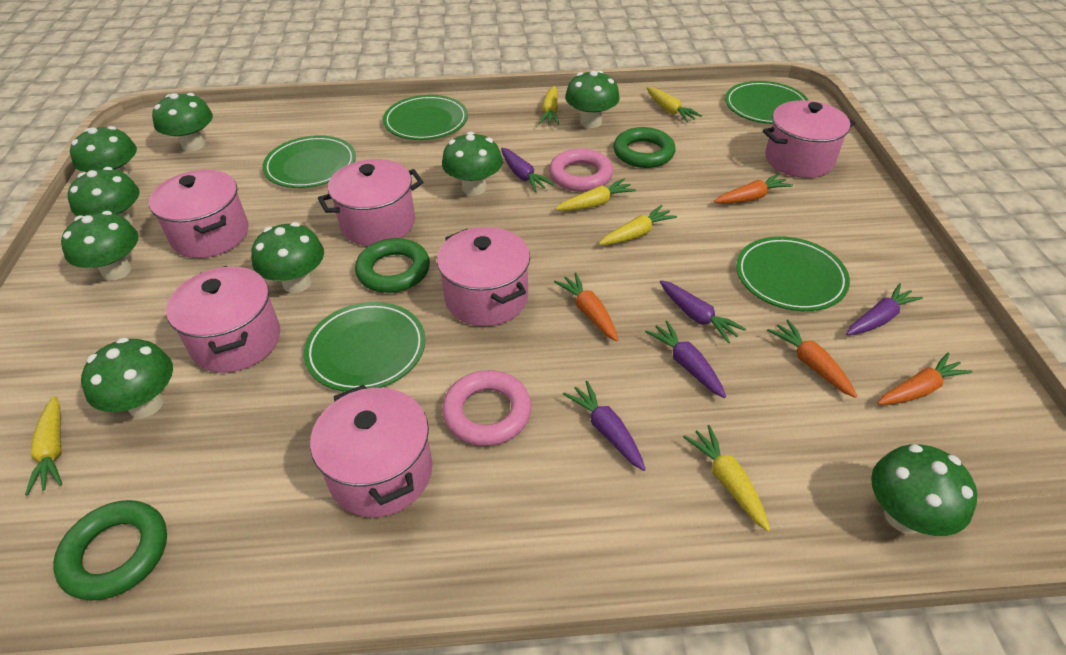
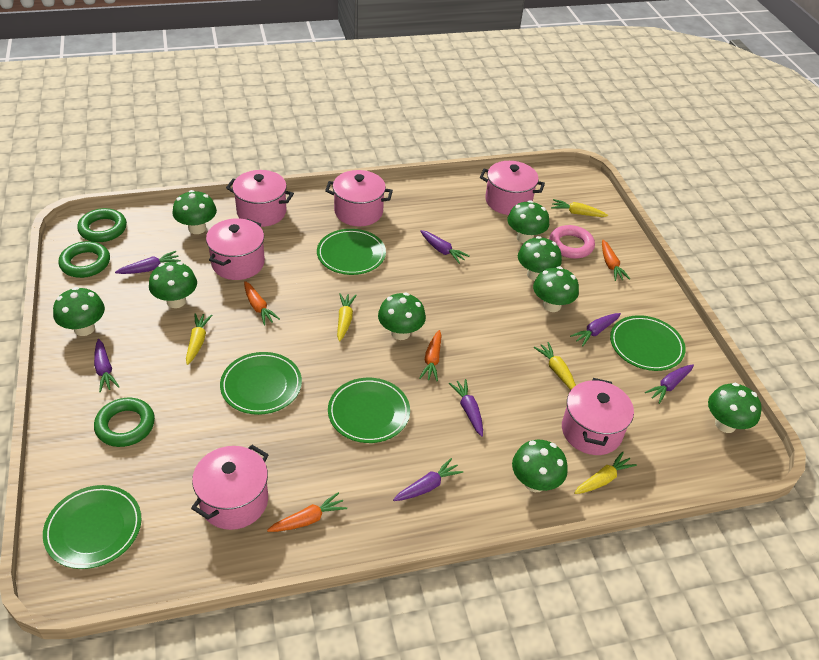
pink ring: 2 -> 1
purple carrot: 5 -> 7
yellow carrot: 6 -> 5

